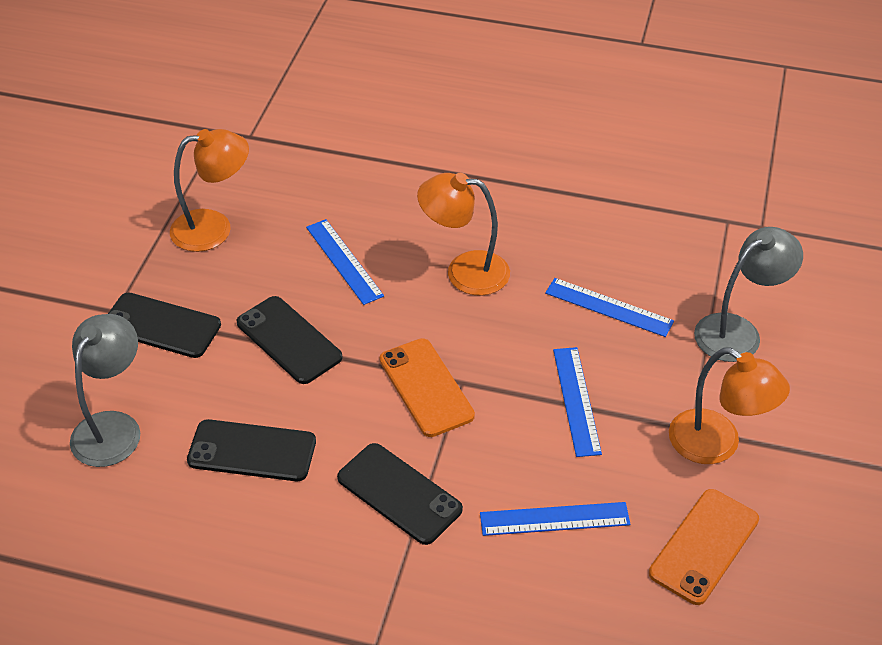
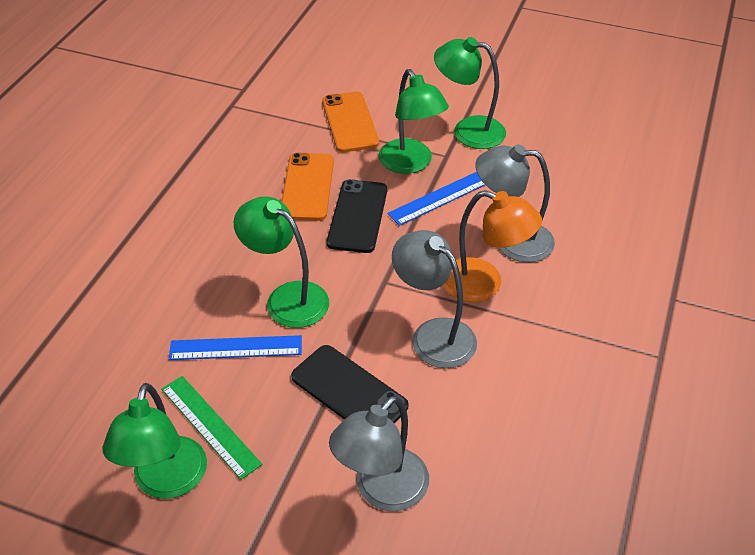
black phone: 4 -> 2
blue ruler: 4 -> 2
green lamp: 0 -> 4
green ruler: 0 -> 1
grey lamp: 2 -> 3
orange lamp: 3 -> 1

